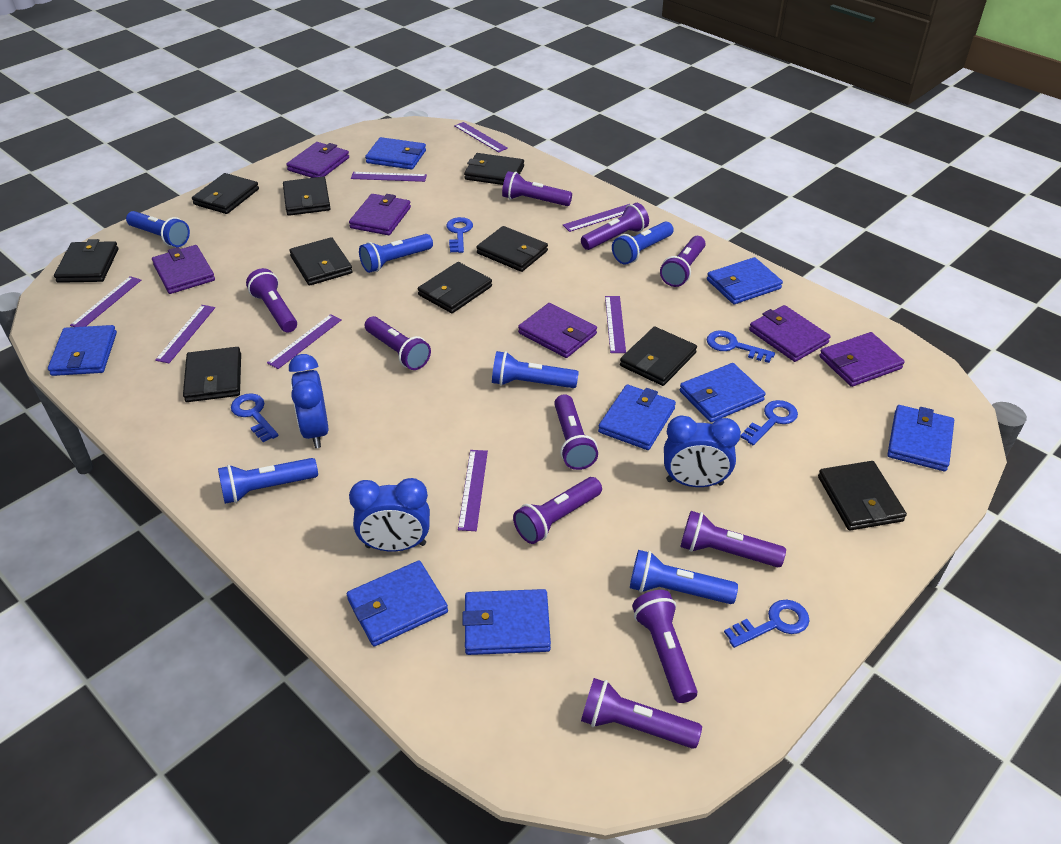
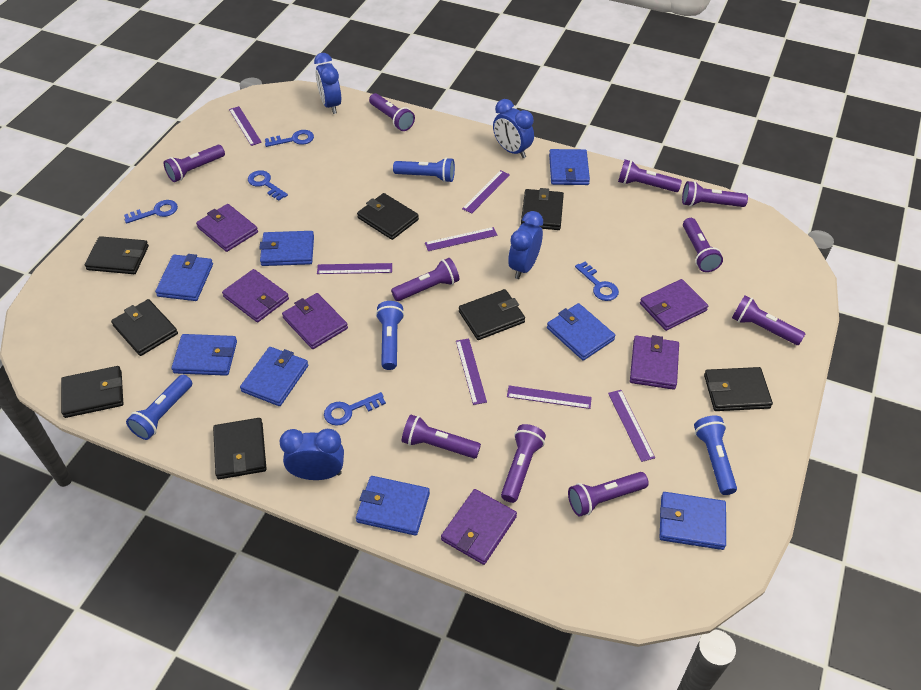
black wallet: 10 -> 8
blue clock: 3 -> 4
blue flashlight: 6 -> 4
purple ruler: 8 -> 7

